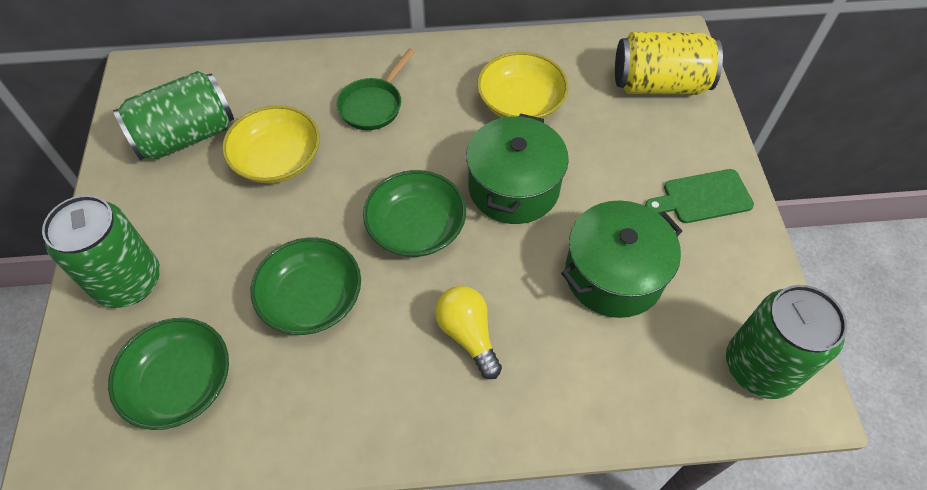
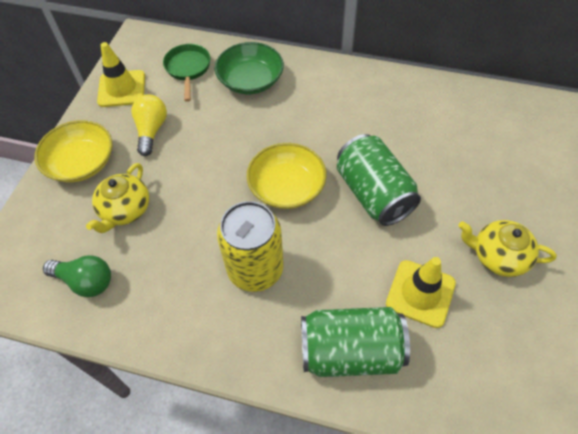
green bowl: 3 -> 1
green can: 3 -> 2
green cutting board: 1 -> 0
green light bulb: 0 -> 1
green pot: 2 -> 0
yellow teapot: 0 -> 2
yellow traffic cone: 0 -> 2

